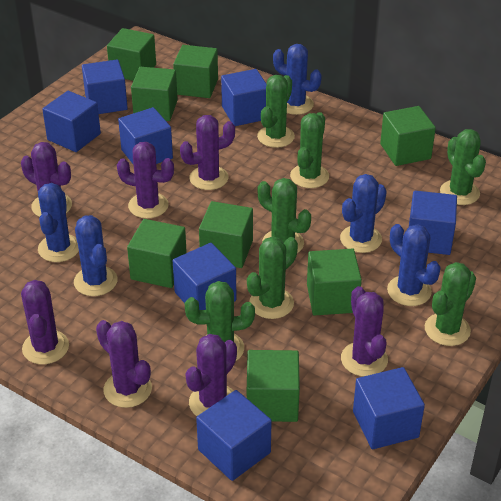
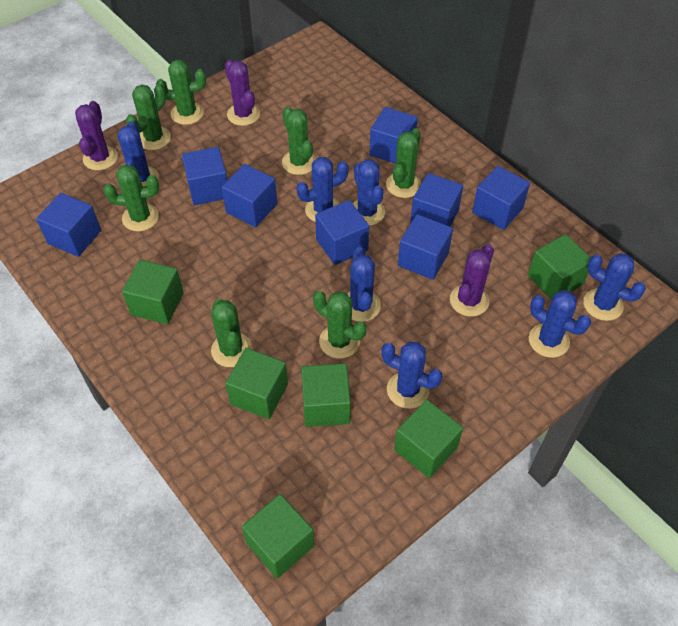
blue cactus: 5 -> 7
green cube: 8 -> 6
purple cactus: 7 -> 3

